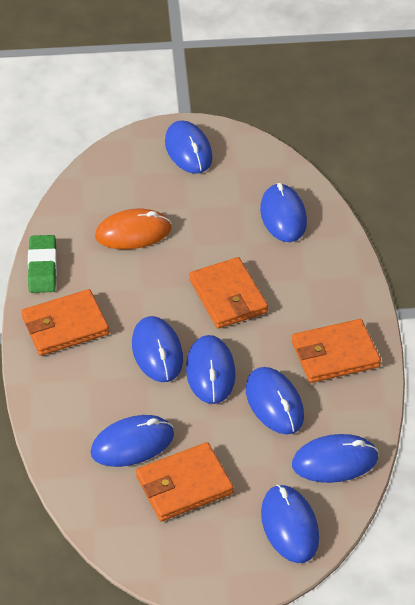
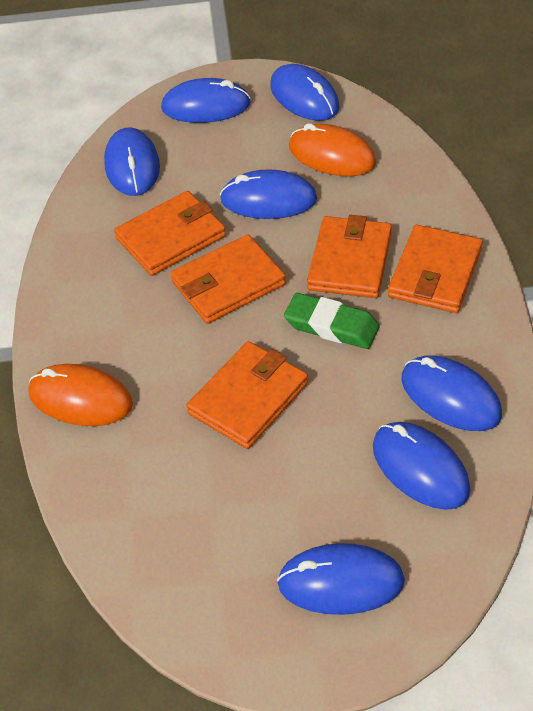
blue mouse: 8 -> 7
orange mouse: 1 -> 2
orange wallet: 4 -> 5

